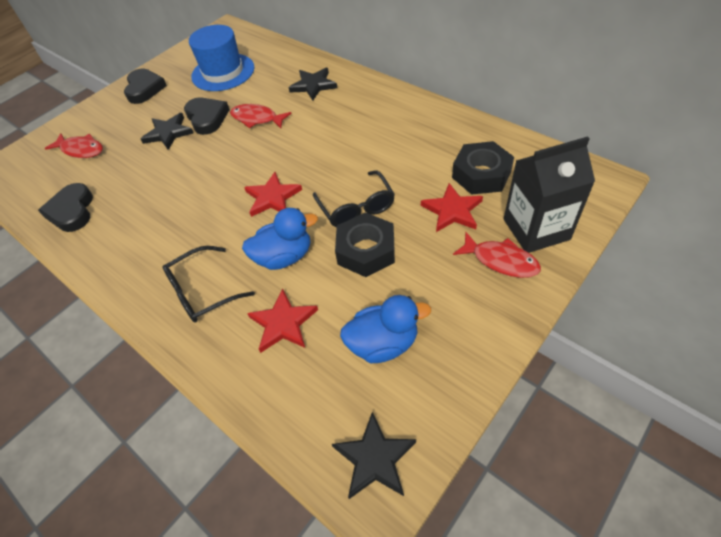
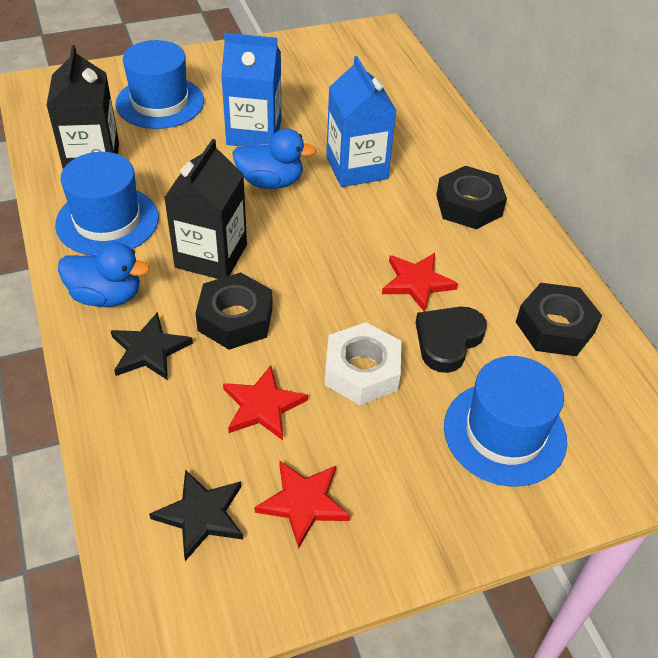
black carton: 1 -> 2
black glasses: 2 -> 0
black heart: 3 -> 1
black nut: 2 -> 3
black star: 3 -> 2
blue carton: 0 -> 2
blue hat: 1 -> 3
red fish: 3 -> 0
white nut: 0 -> 1

